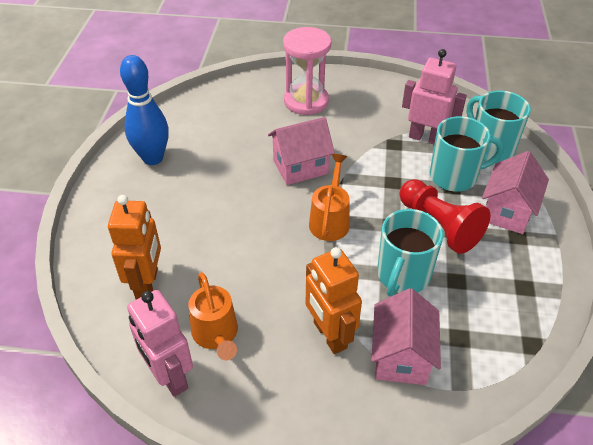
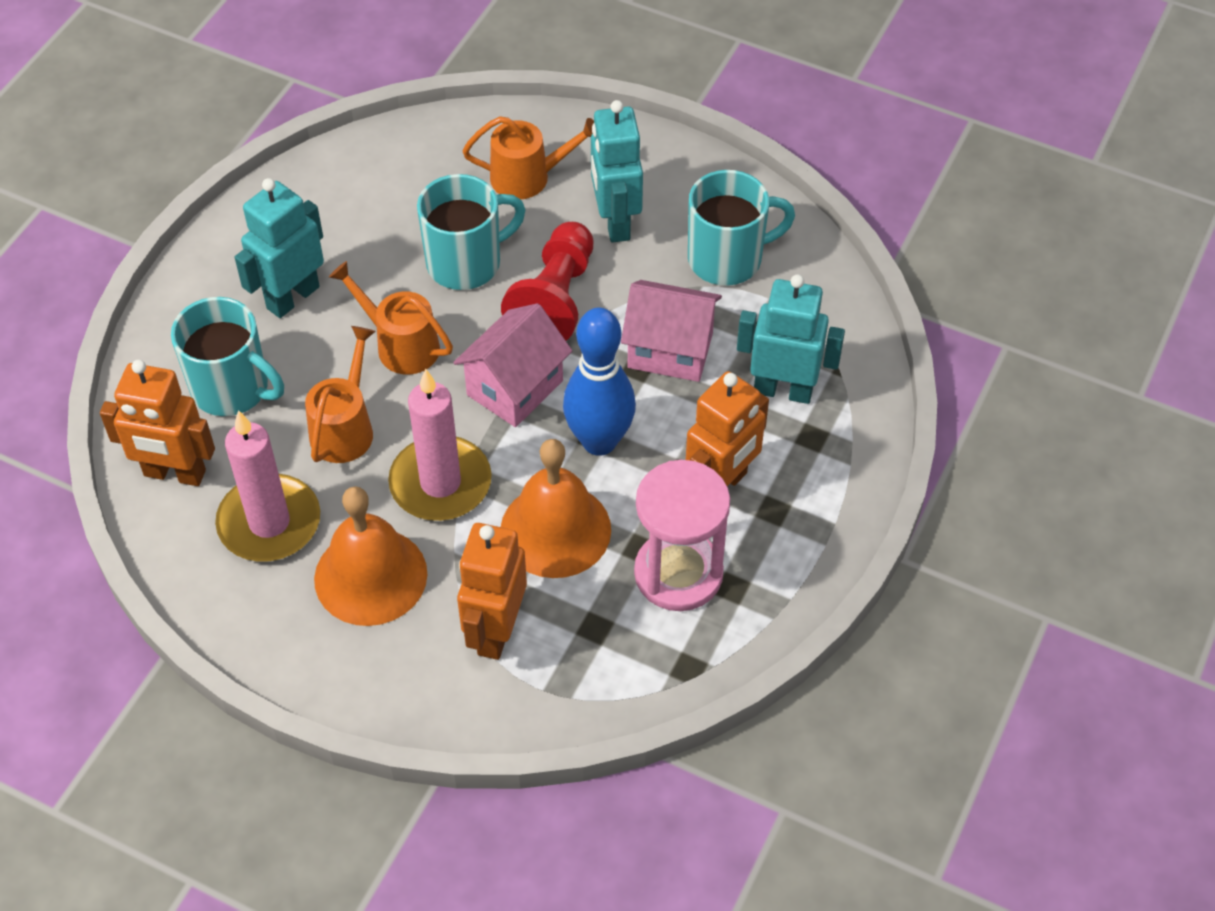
orange bell: 0 -> 2
orange robot: 2 -> 3
orange watering can: 2 -> 3
pink candle: 0 -> 2
pink house: 3 -> 2
pink robot: 2 -> 0
turquoise robot: 0 -> 3

